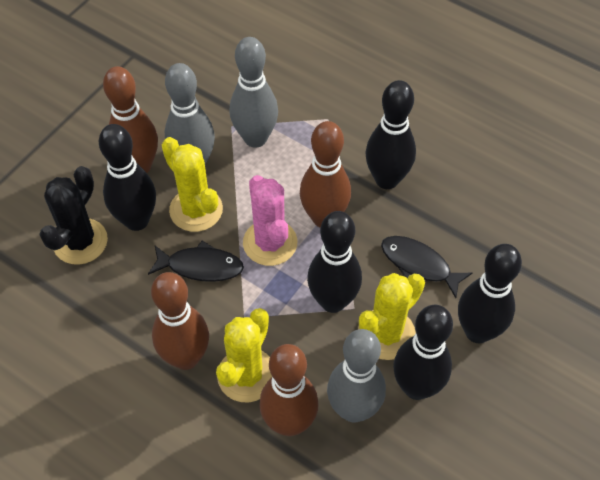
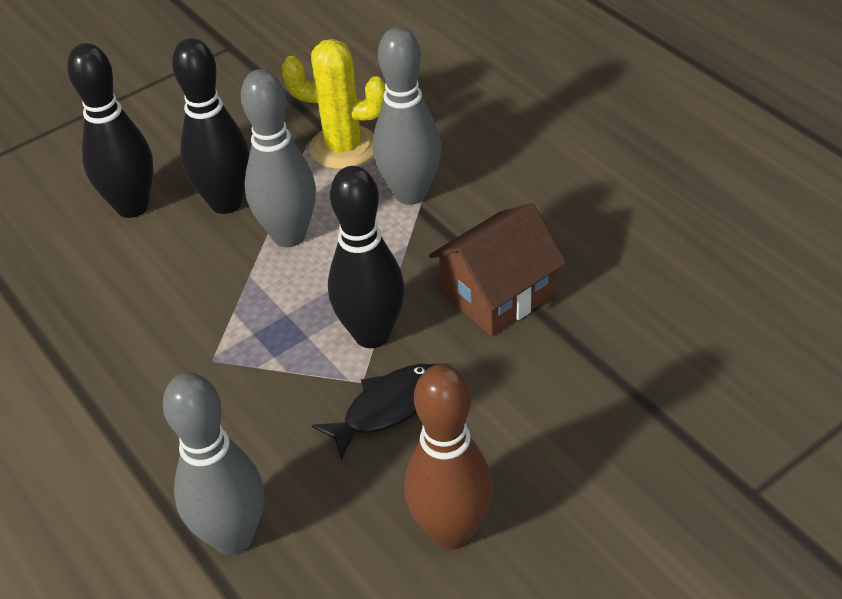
black bowling pin: 5 -> 3
black cactus: 1 -> 0
black fish: 2 -> 1
brown bowling pin: 4 -> 1
brown house: 0 -> 1
pink cactus: 1 -> 0
yellow cactus: 3 -> 1

